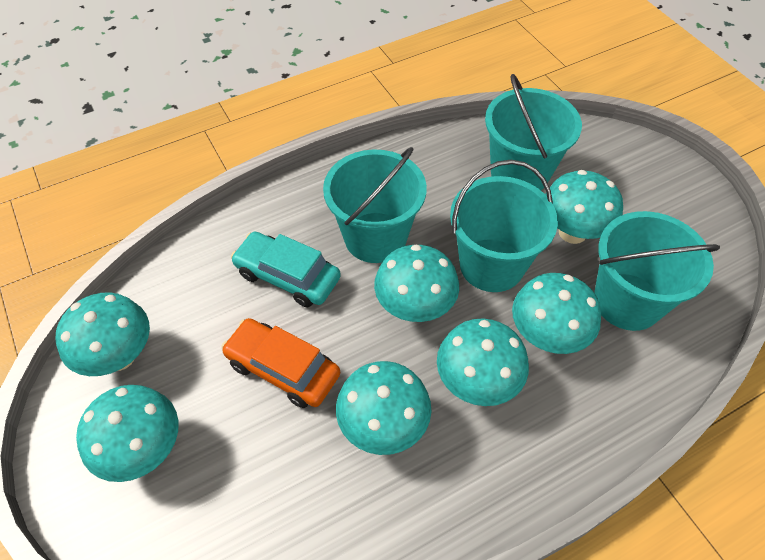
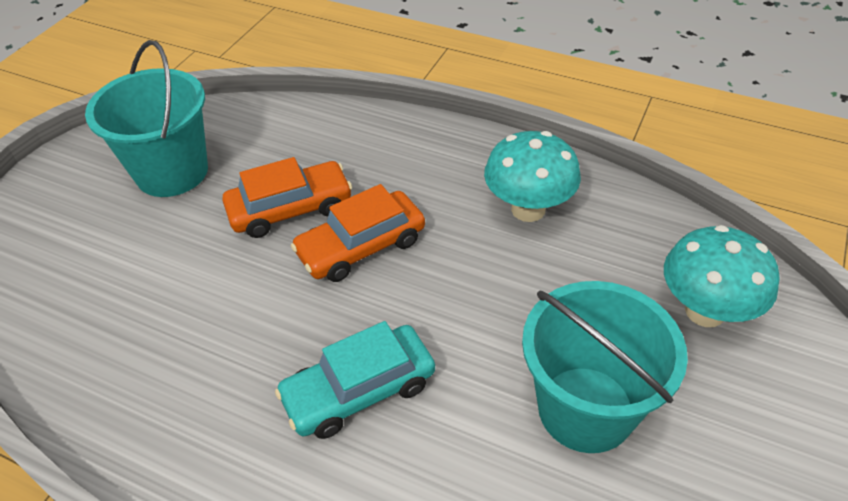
orange car: 1 -> 2
turquoise bucket: 4 -> 2
turquoise mushroom: 7 -> 2

